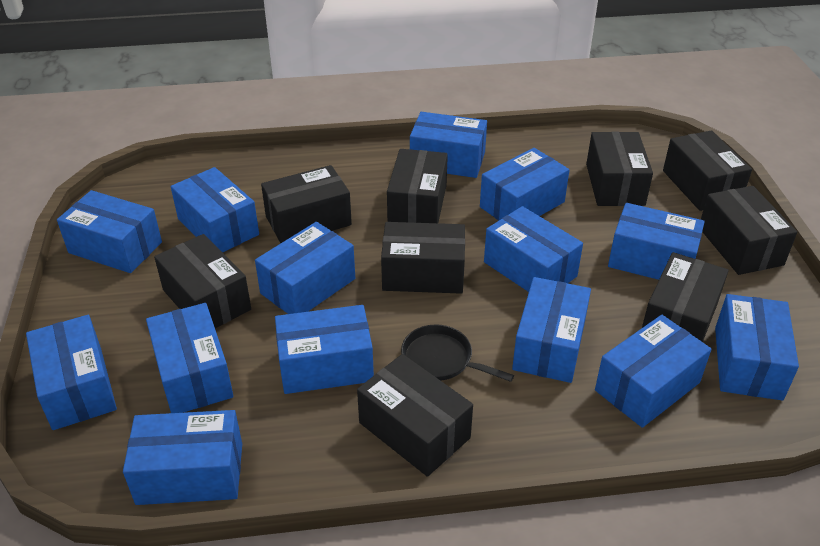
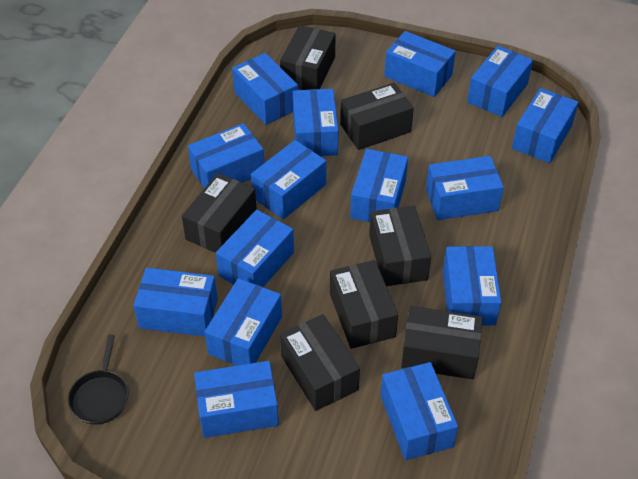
black box: 9 -> 7
blue box: 14 -> 15

